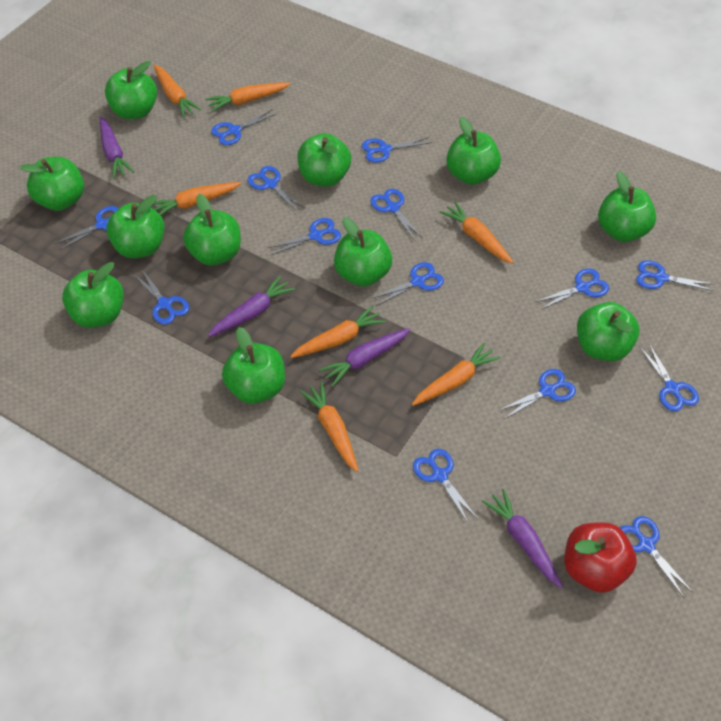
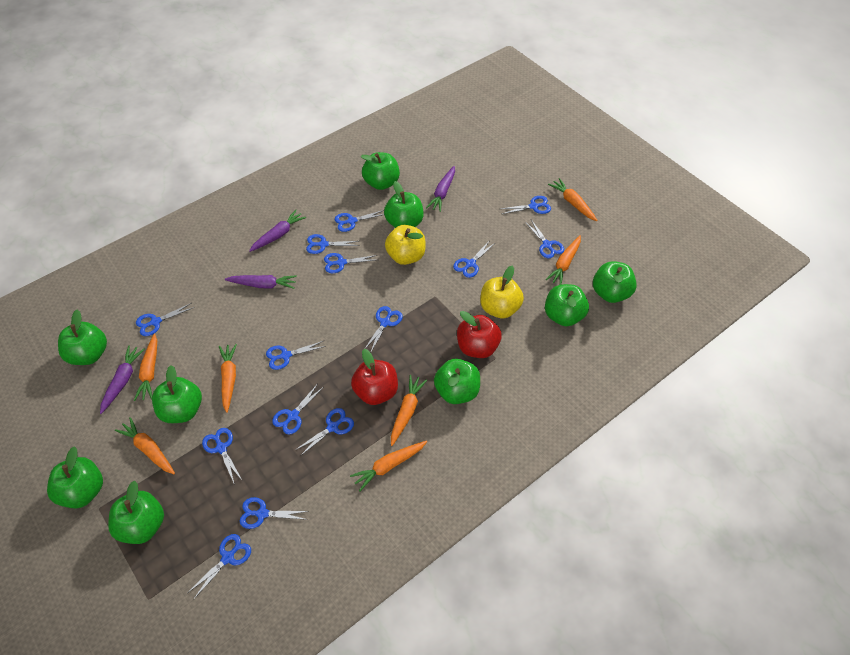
green apple: 11 -> 9
red apple: 1 -> 2
yellow apple: 0 -> 2

